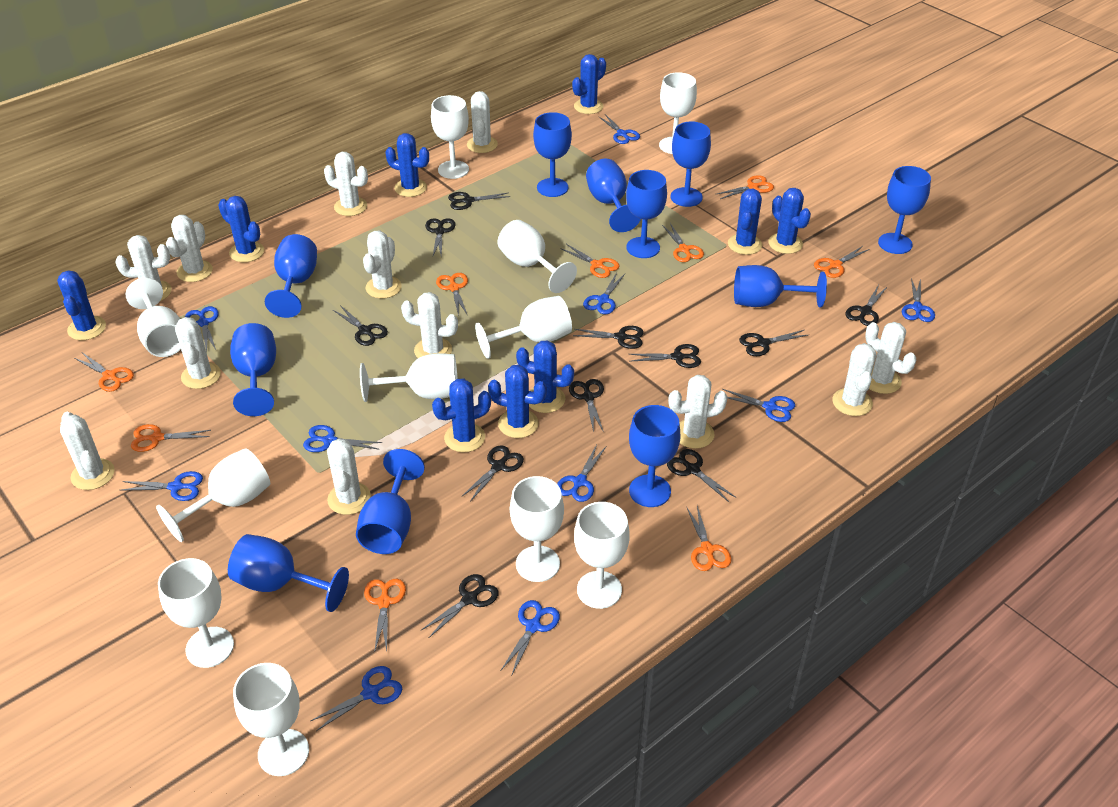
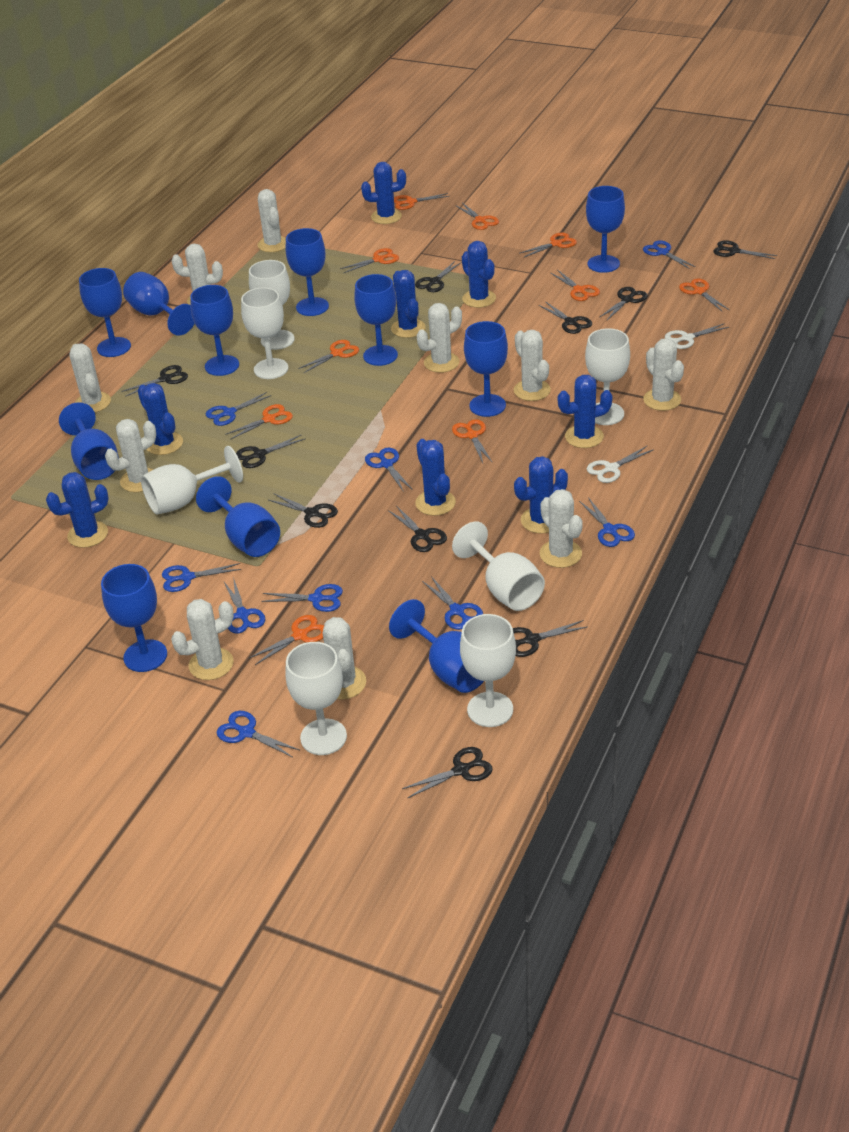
black scissors: 11 -> 10
blue cactus: 9 -> 8
blue scissors: 10 -> 9
orange scissors: 9 -> 10
white cactus: 12 -> 10
white goblet: 11 -> 7
white scissors: 0 -> 2

